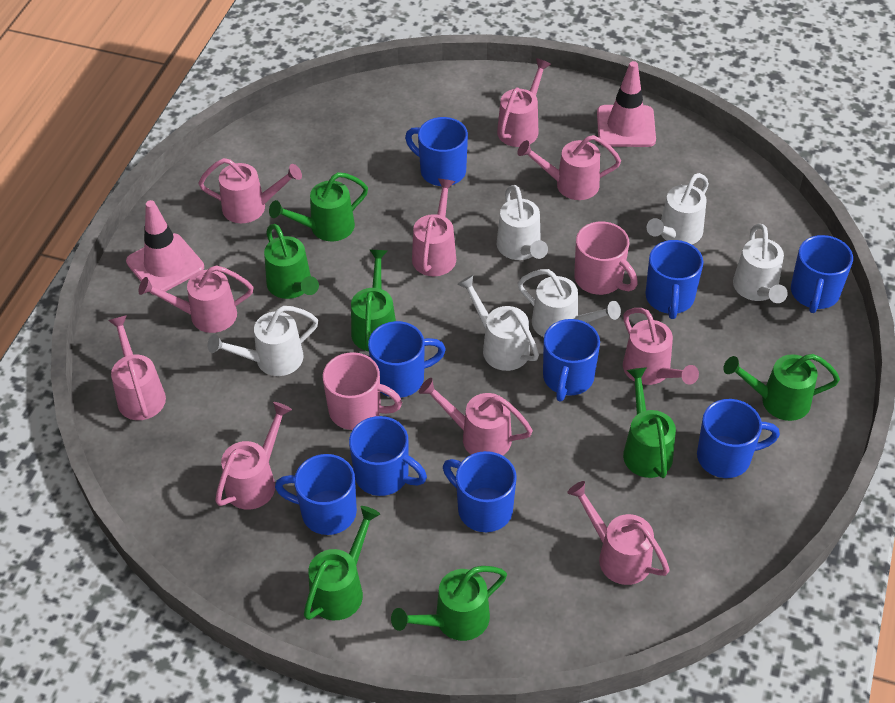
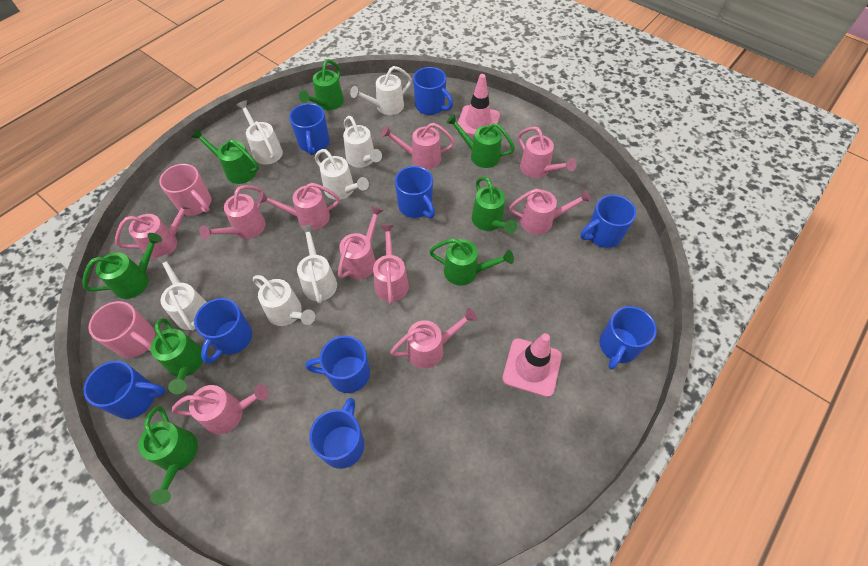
green watering can: 7 -> 8
white watering can: 6 -> 7

